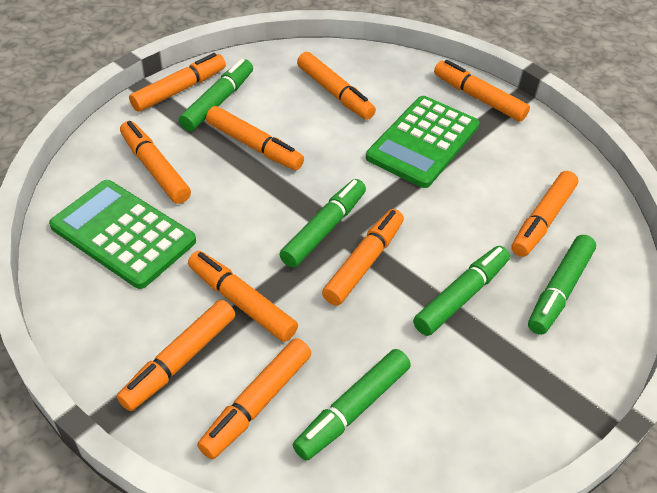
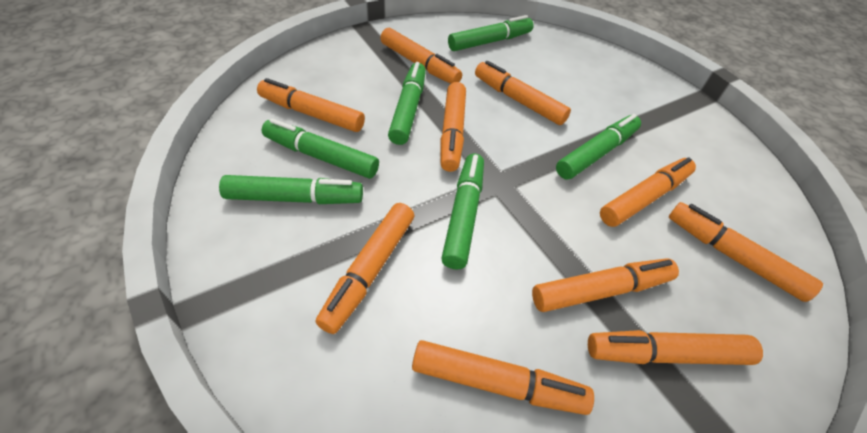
green calculator: 2 -> 0
green marker: 5 -> 6

